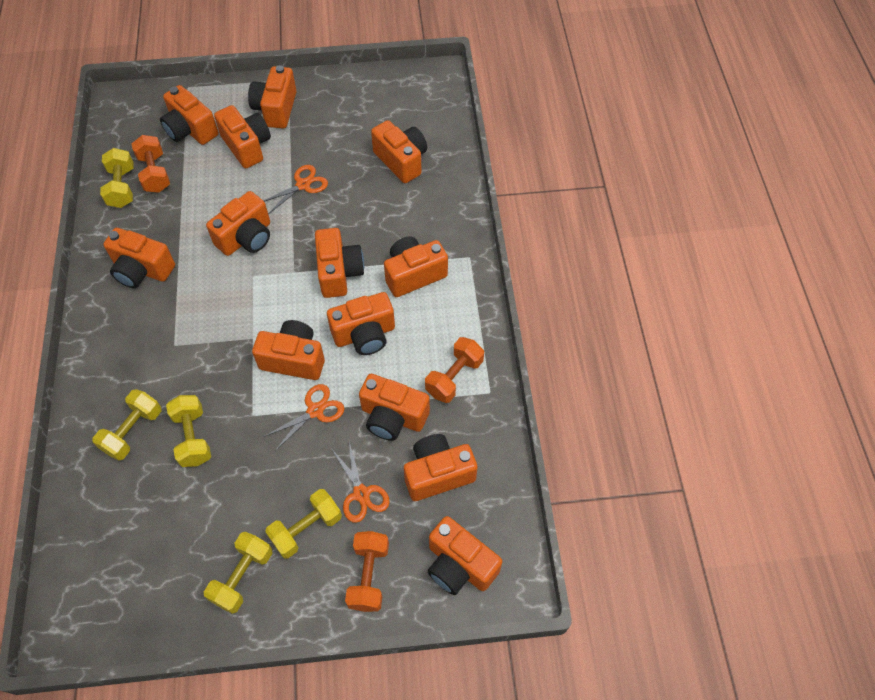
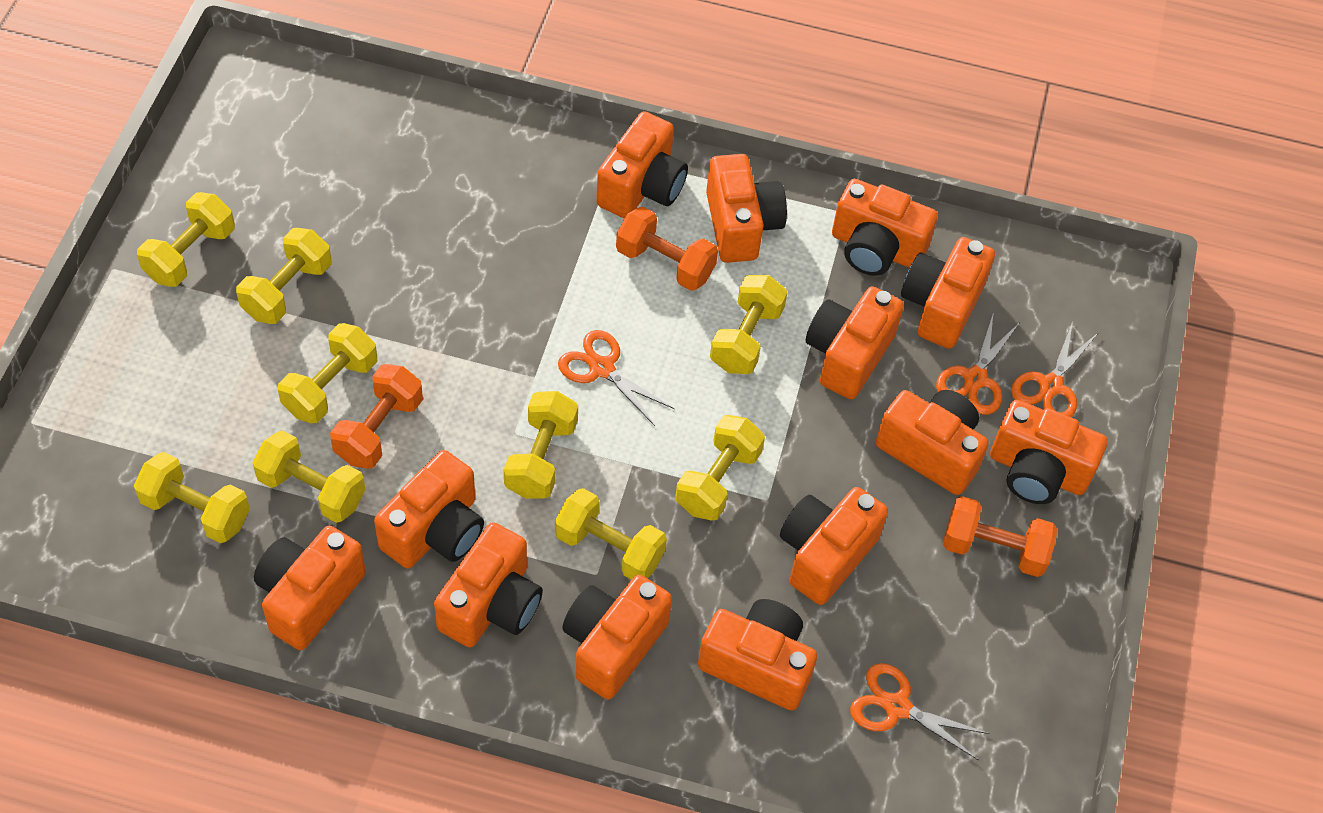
orange scissors: 3 -> 4
yellow dumbbell: 5 -> 9

